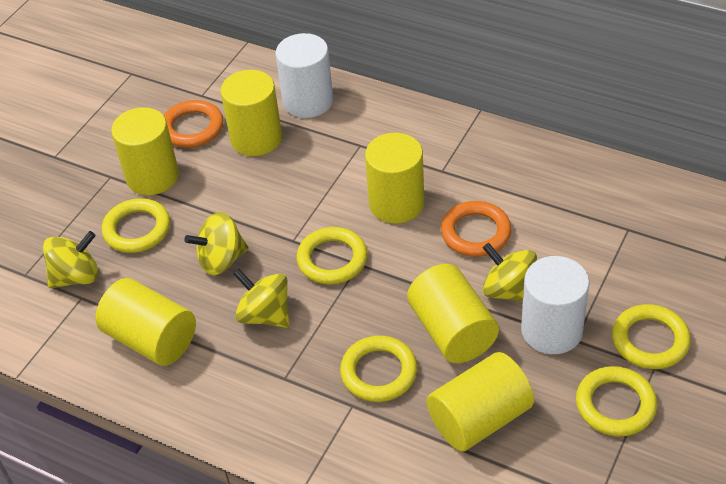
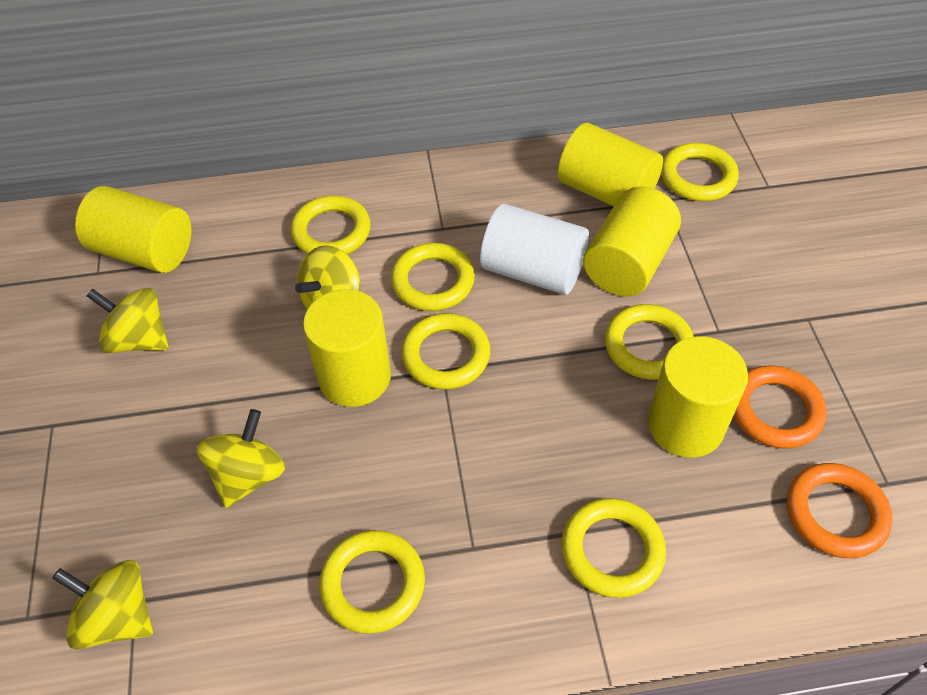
white cylinder: 2 -> 1
yellow cylinder: 6 -> 5
yellow ring: 5 -> 7

